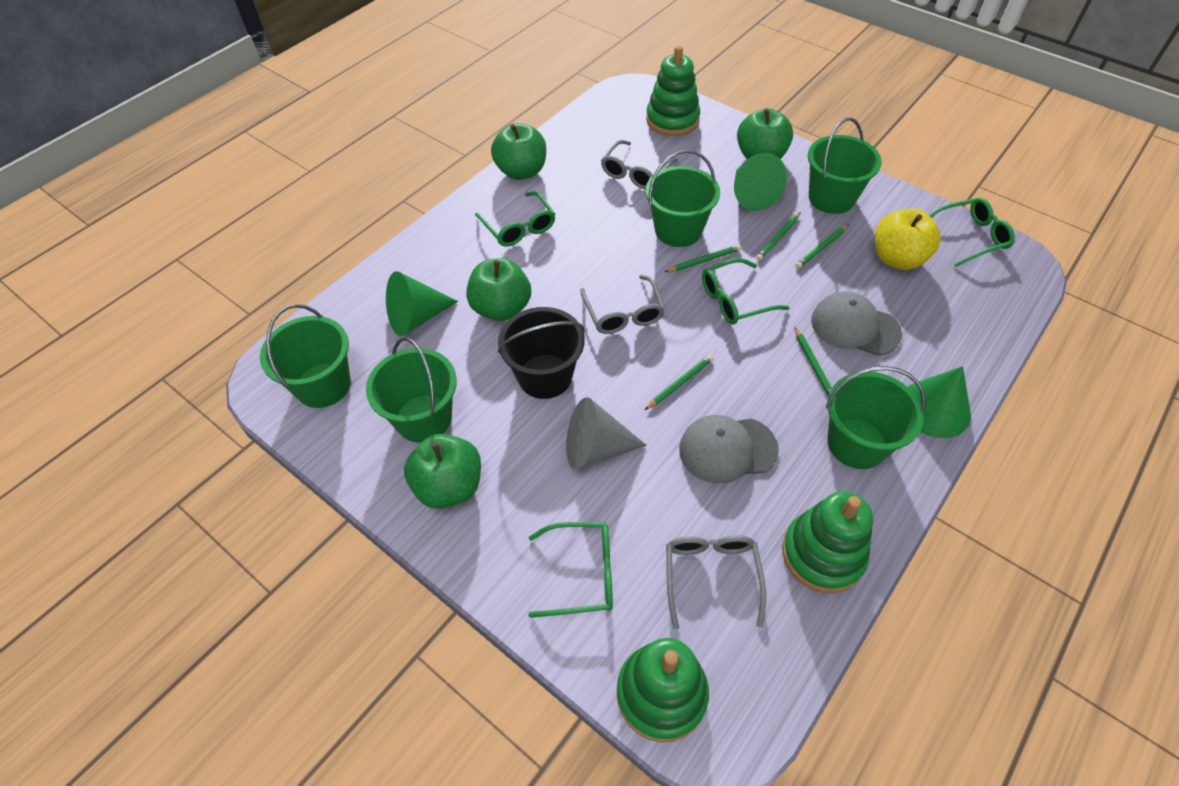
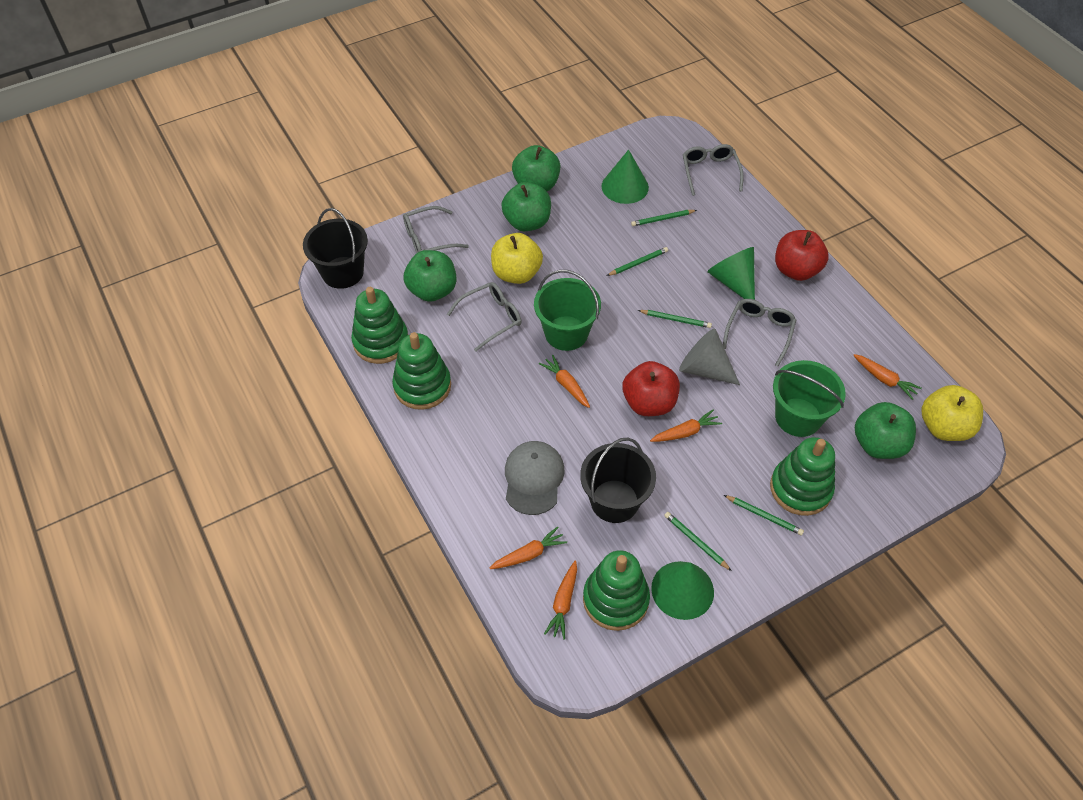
black bucket: 1 -> 2
green bucket: 5 -> 2
green glasses: 4 -> 0
green stacking toy: 3 -> 4
grey cap: 2 -> 1
grey glasses: 3 -> 4
orange carrot: 0 -> 5
red apple: 0 -> 2
yellow apple: 1 -> 2

